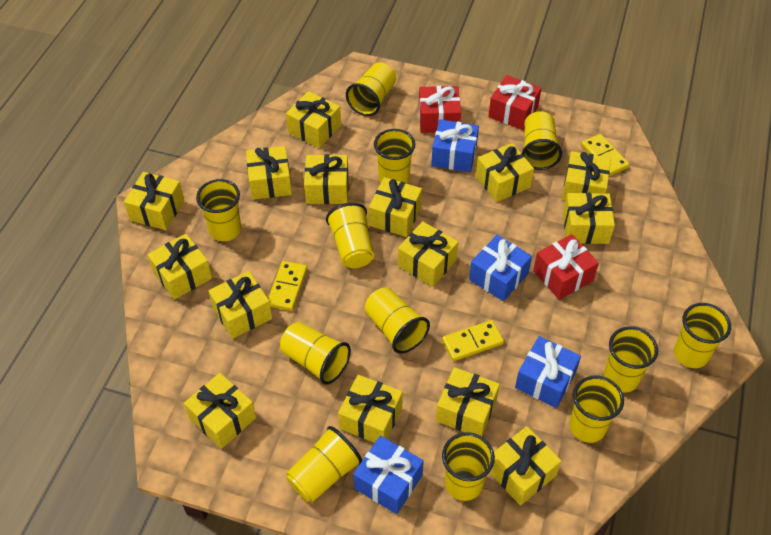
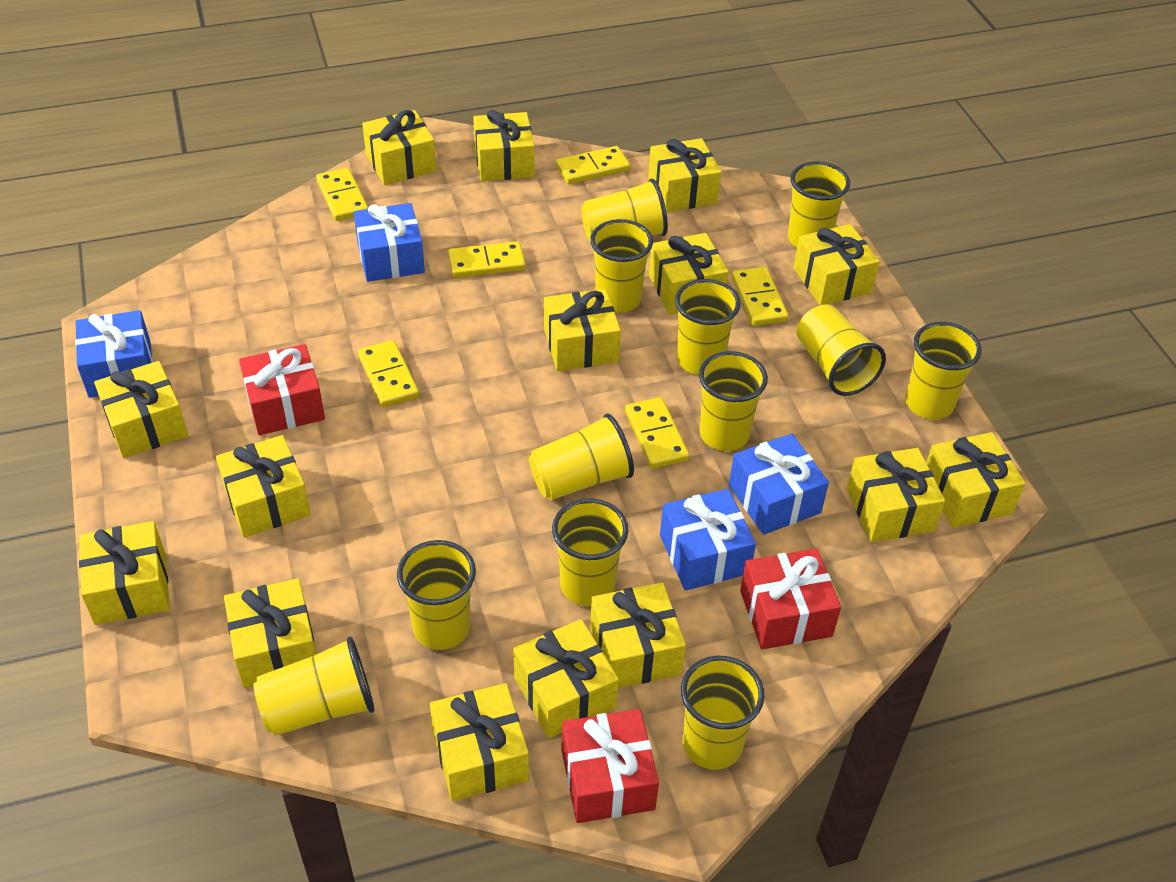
yellow domino: 3 -> 6

